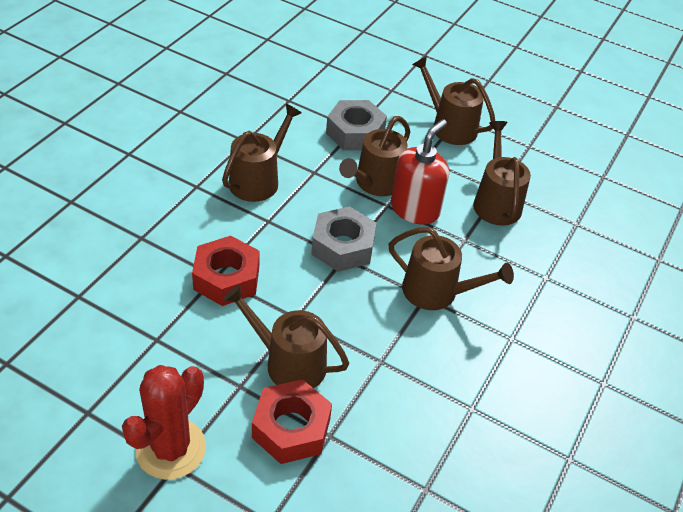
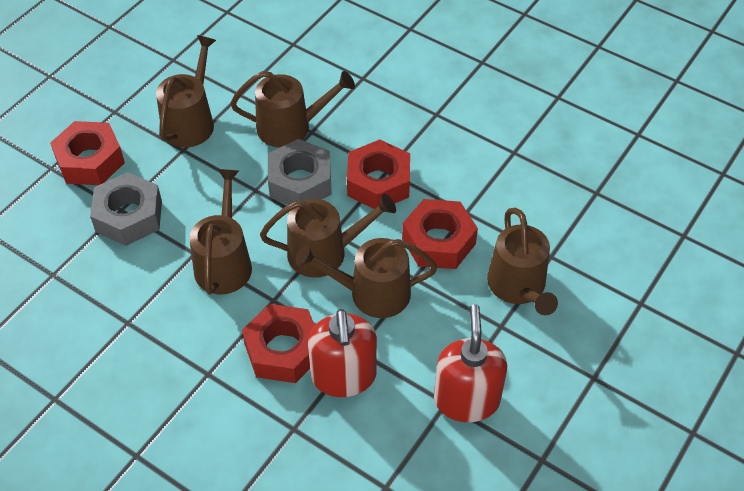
red cactus: 1 -> 0
red nut: 2 -> 4
red soap dispenser: 1 -> 2

